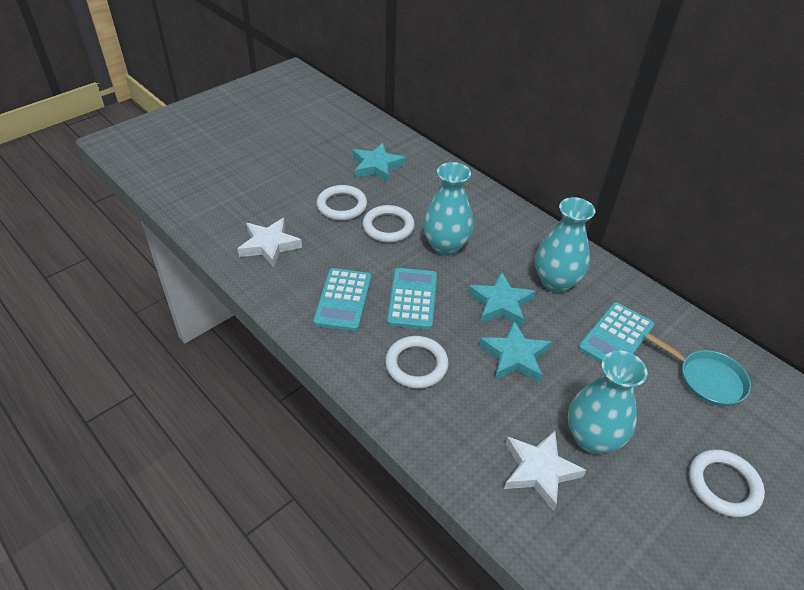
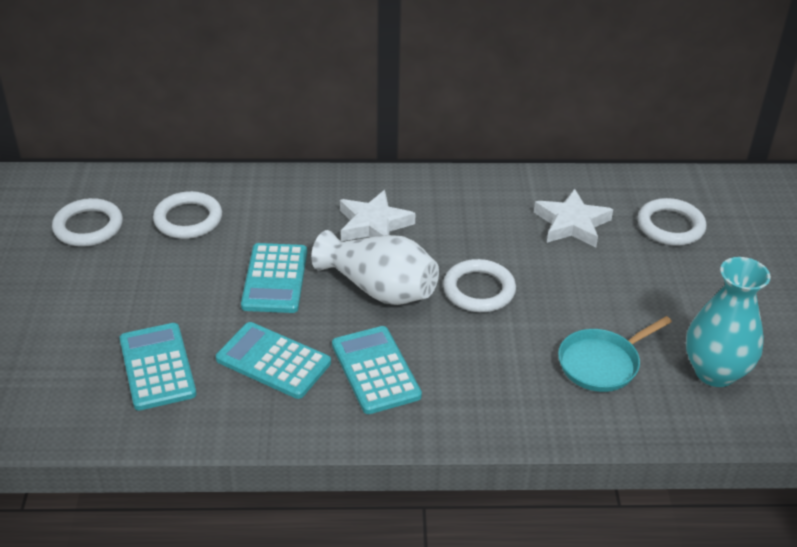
turquoise calculator: 3 -> 4
turquoise star: 3 -> 0
turquoise vase: 3 -> 1
white vase: 0 -> 1

